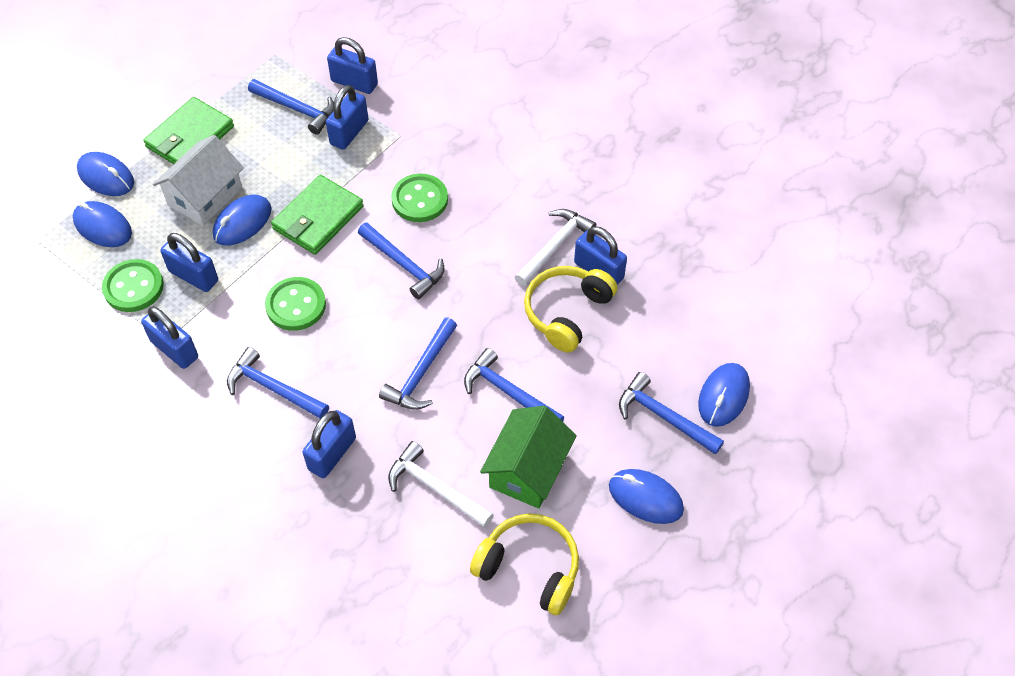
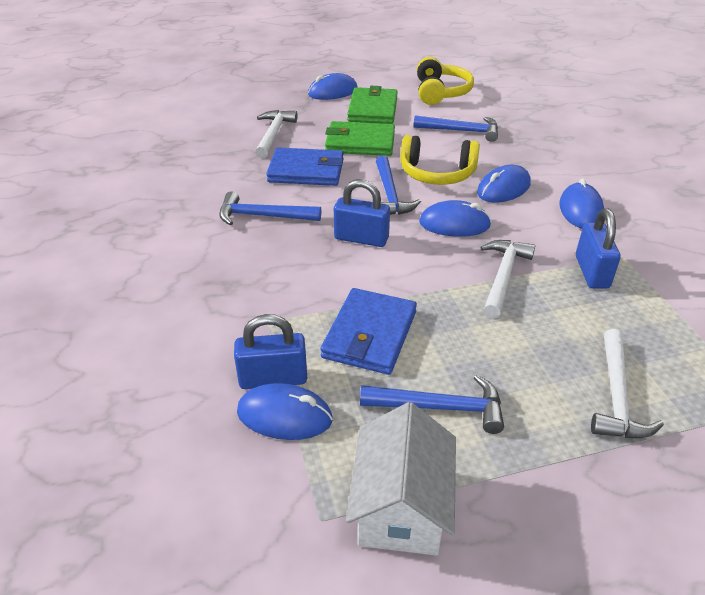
blue hammer: 6 -> 4
blue padlock: 6 -> 3
blue wallet: 0 -> 2
green button: 3 -> 0
green house: 1 -> 0
white hammer: 2 -> 3

